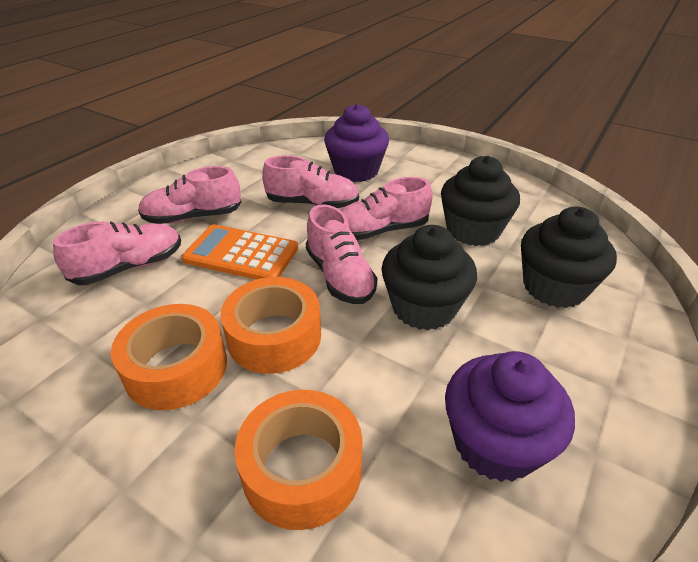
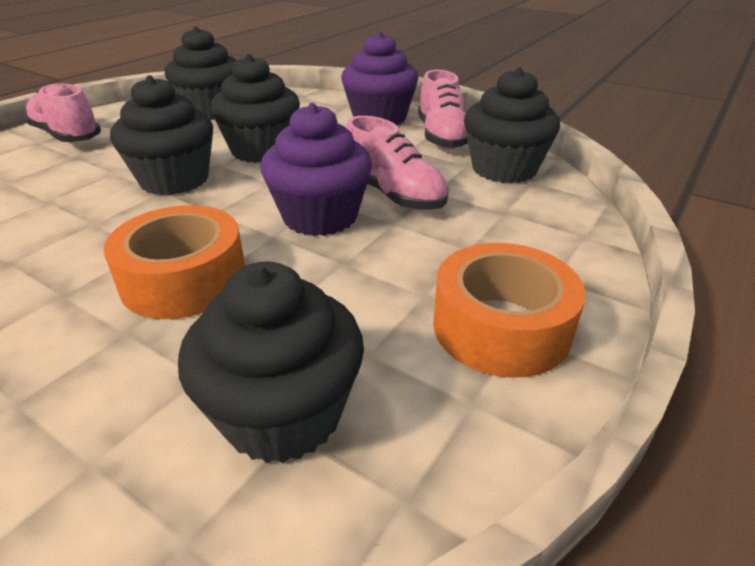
black cupcake: 3 -> 5
orange calculator: 1 -> 0
orange tape: 3 -> 2
pink shoe: 5 -> 3

